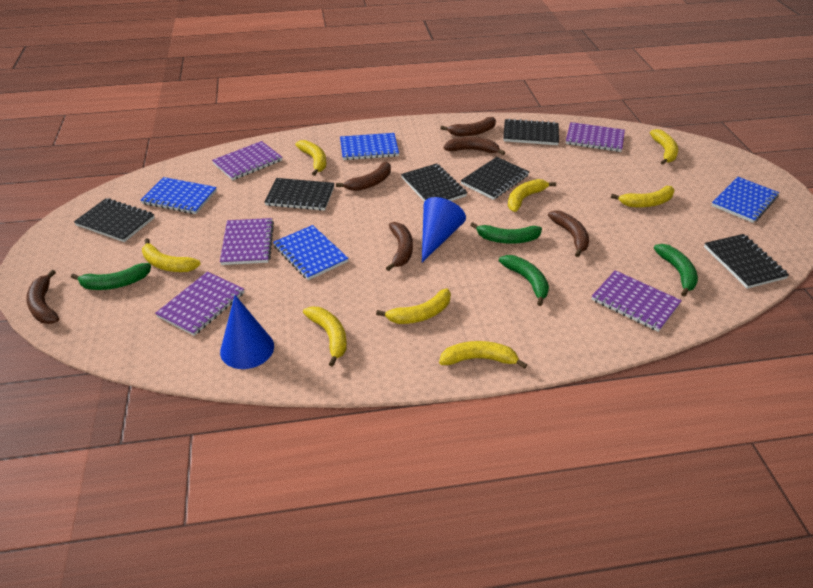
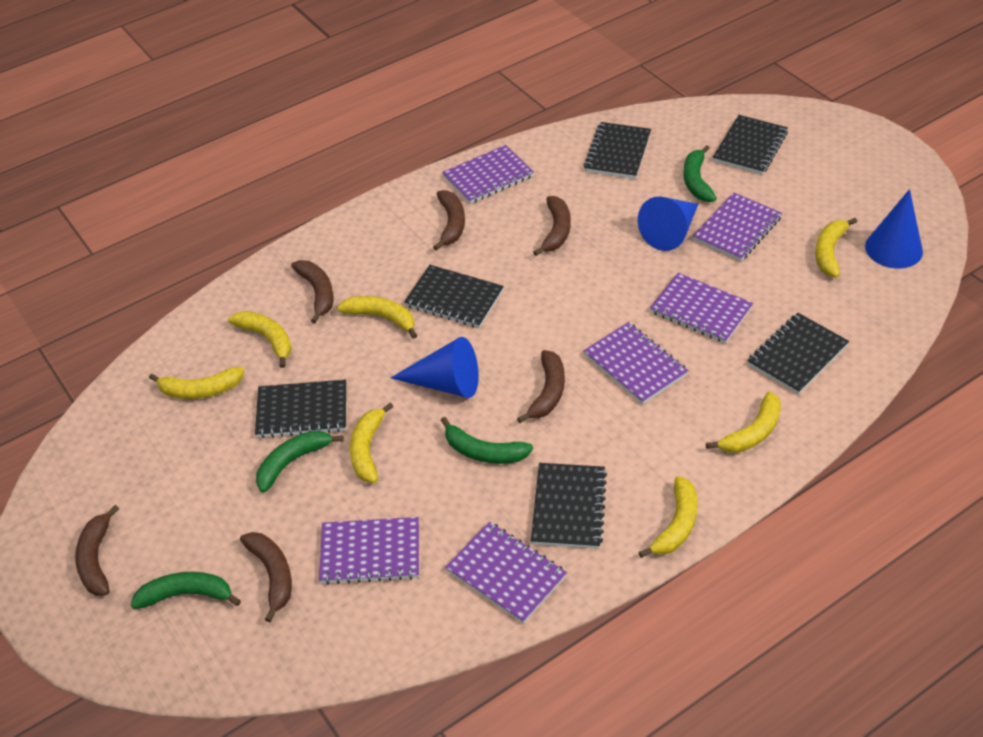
blue cone: 2 -> 3
blue notebook: 4 -> 0
purple notebook: 5 -> 6
yellow banana: 8 -> 7

